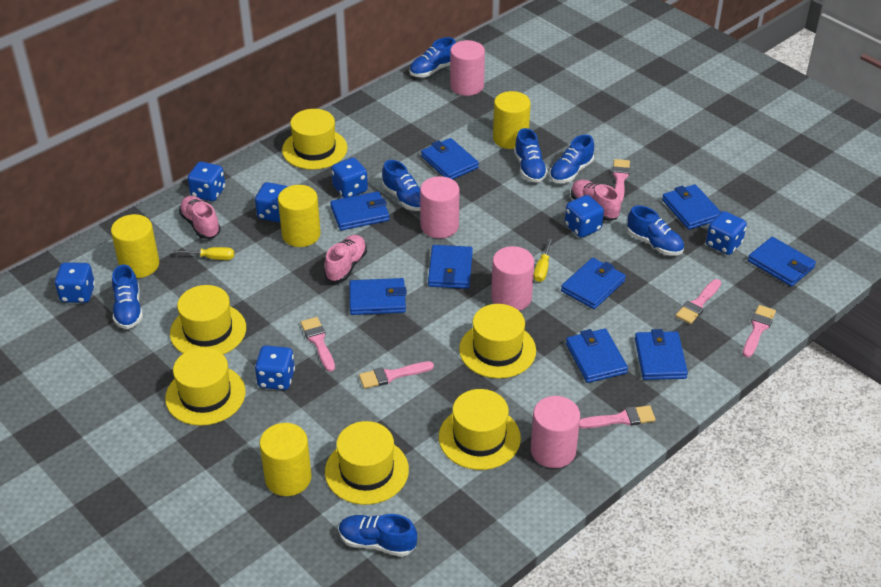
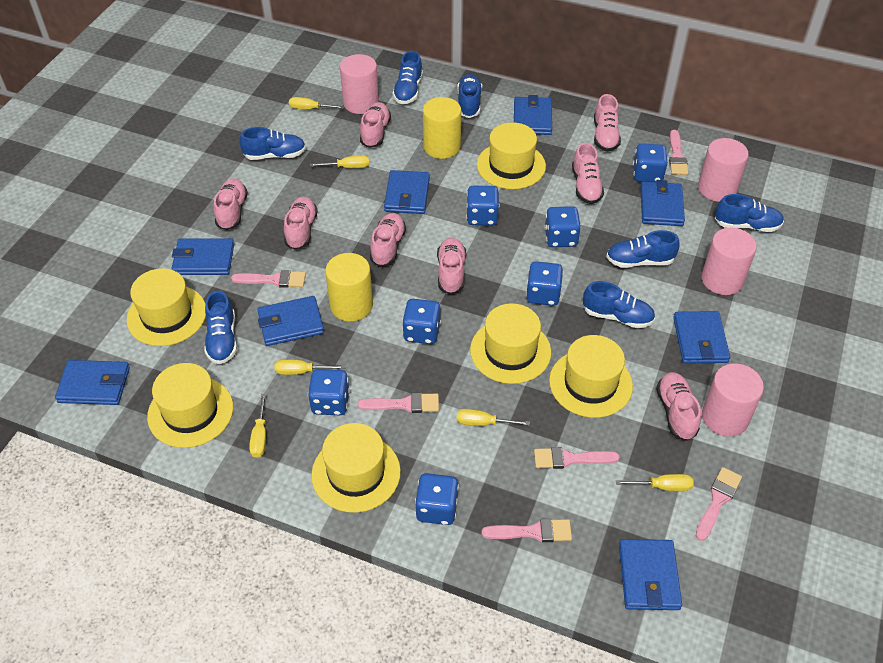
blue wallet: 9 -> 8
pink shoe: 3 -> 8
yellow cylinder: 4 -> 2
yellow screwdriver: 2 -> 6

